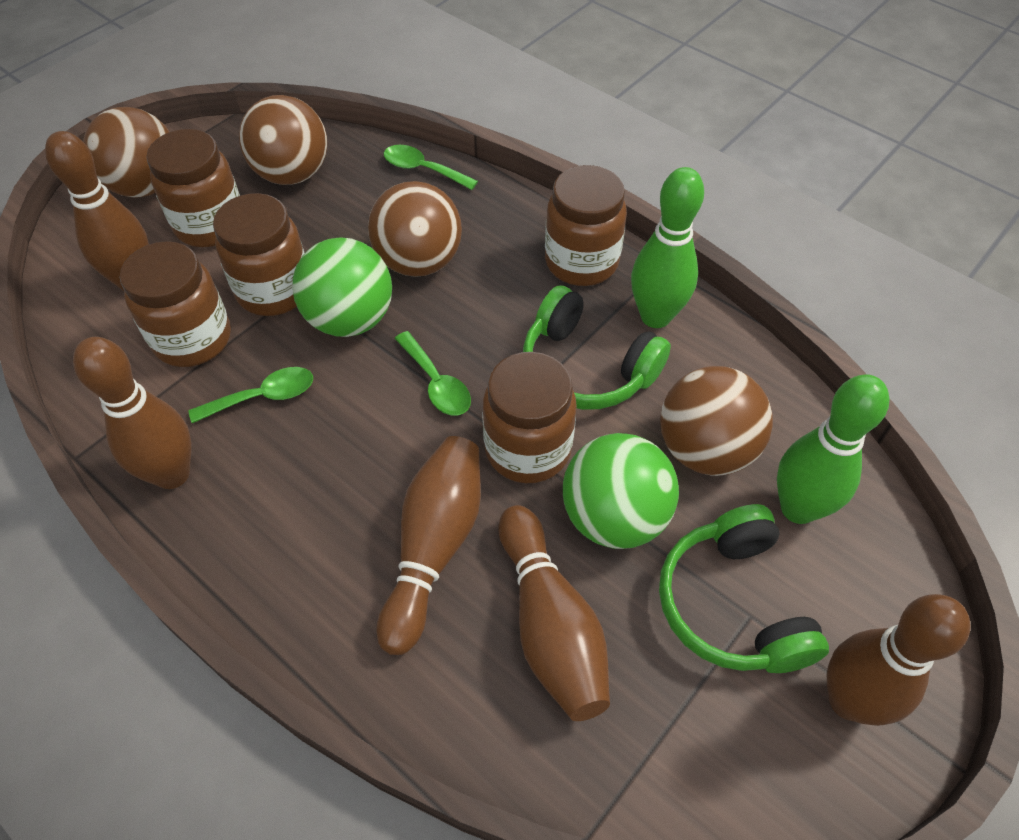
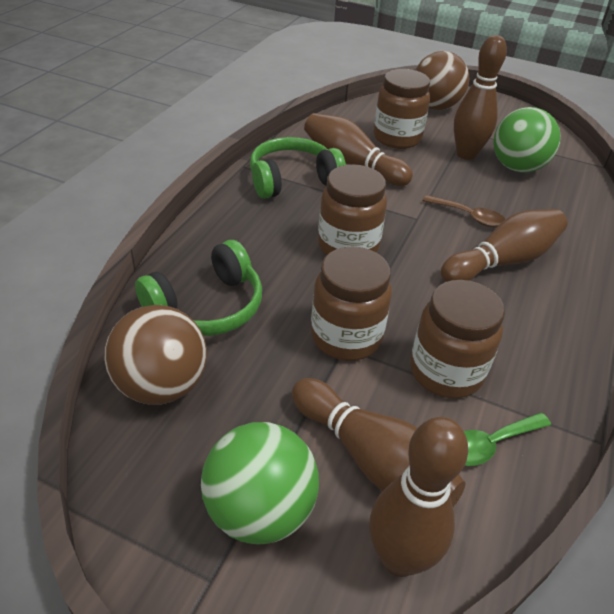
brown ball: 4 -> 2
brown jar: 5 -> 4
brown spoon: 0 -> 1
green bowling pin: 2 -> 0
green spoon: 3 -> 1

